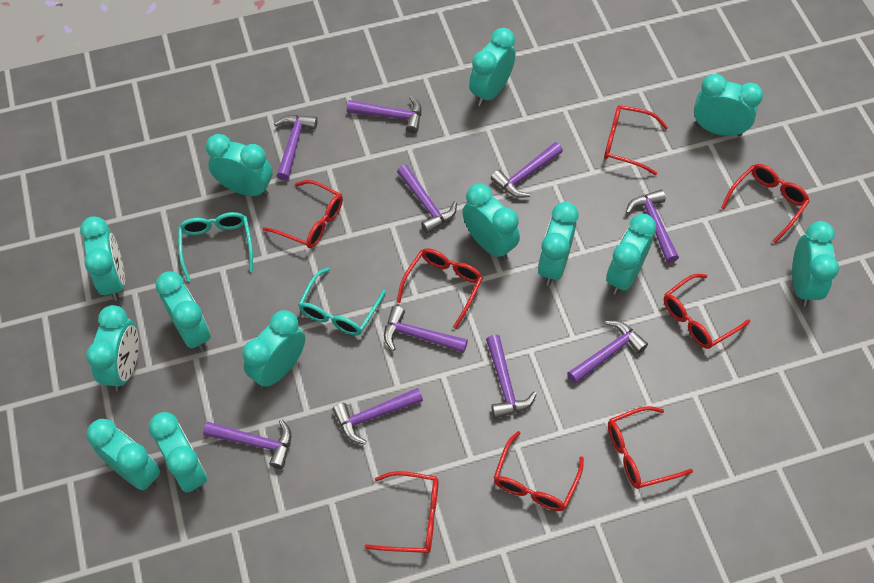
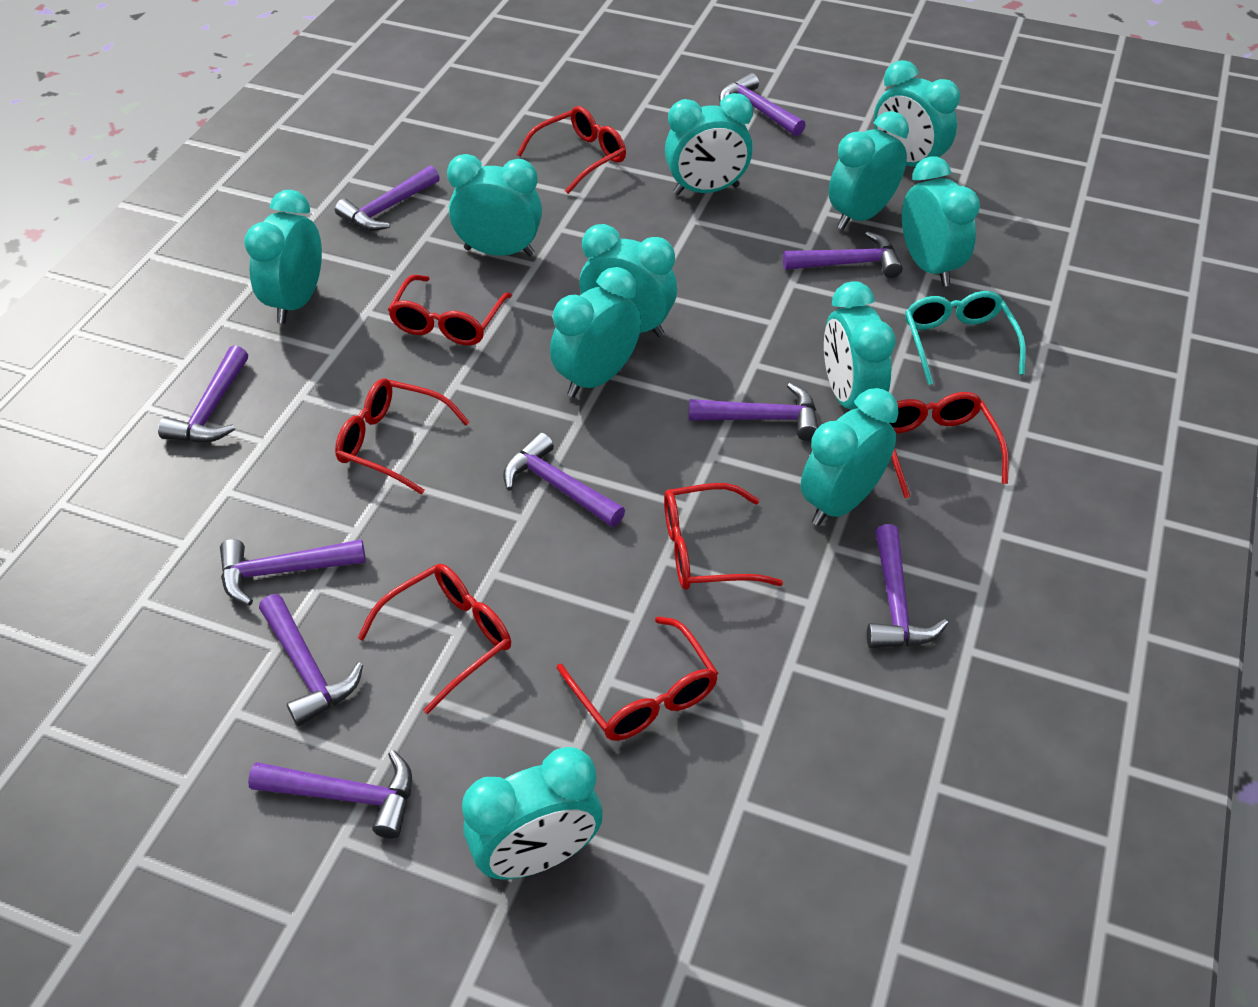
red glasses: 8 -> 7
turquoise clock: 13 -> 11
turquoise glasses: 2 -> 1

